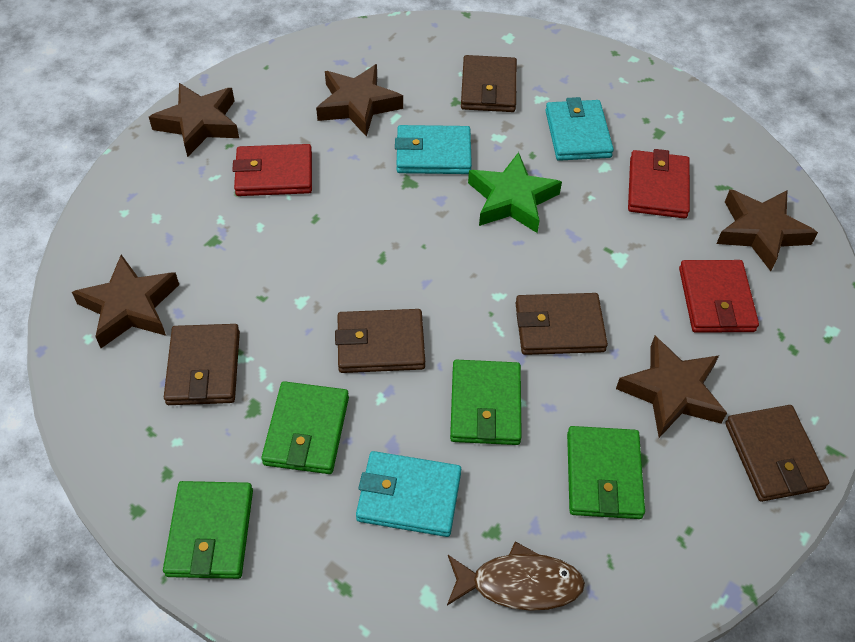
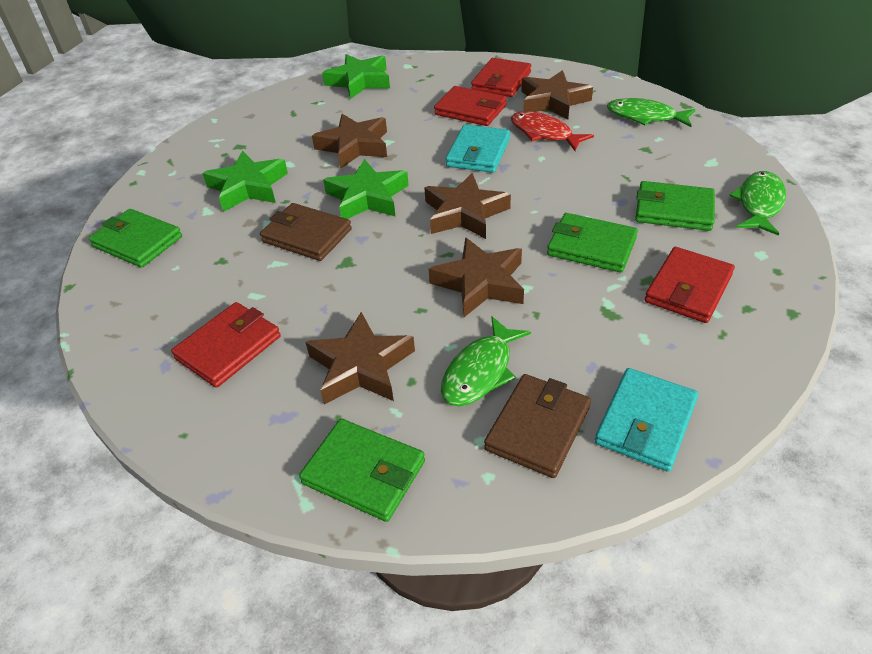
brown fish: 1 -> 0
brown wallet: 5 -> 2
green fish: 0 -> 3
green star: 1 -> 3
red fish: 0 -> 1
red wallet: 3 -> 4
turquoise wallet: 3 -> 2

